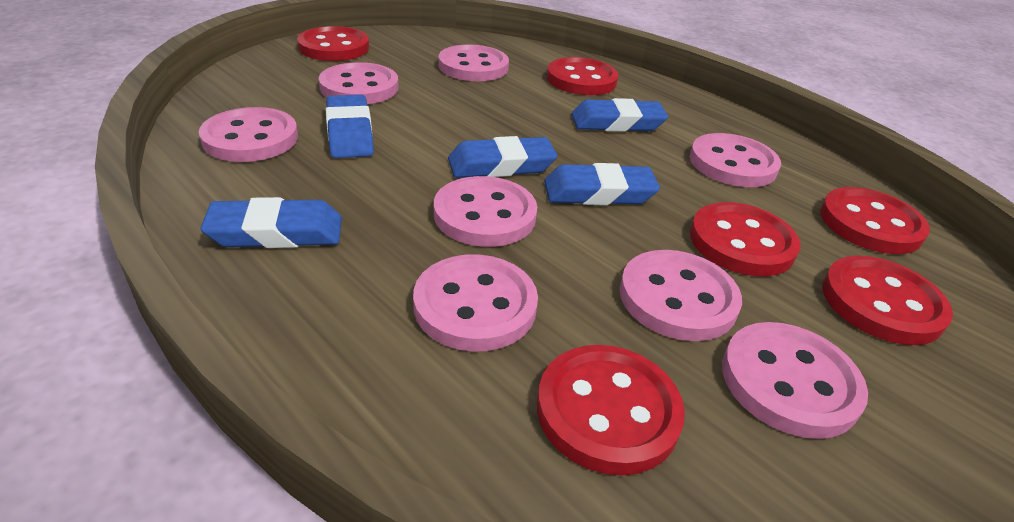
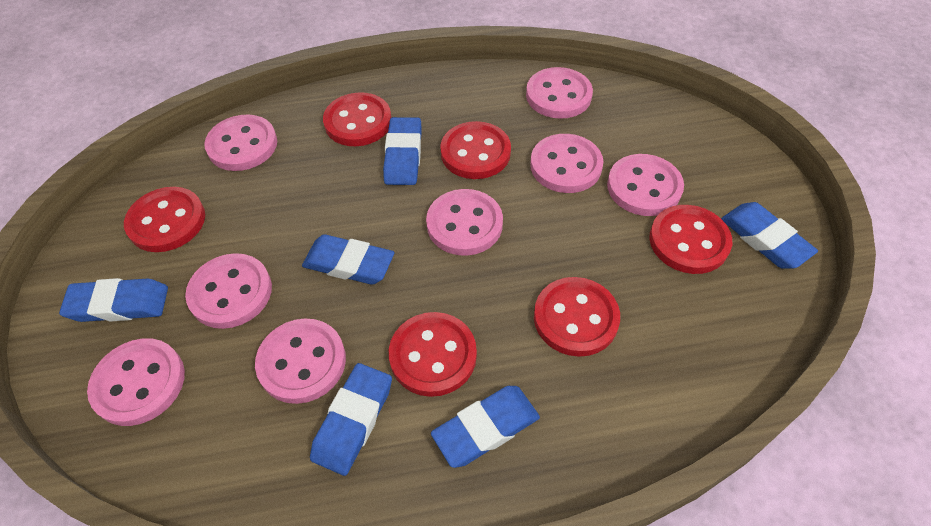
blue eraser: 5 -> 6

